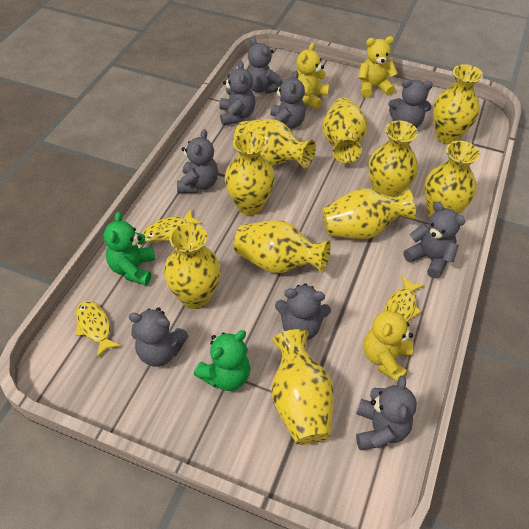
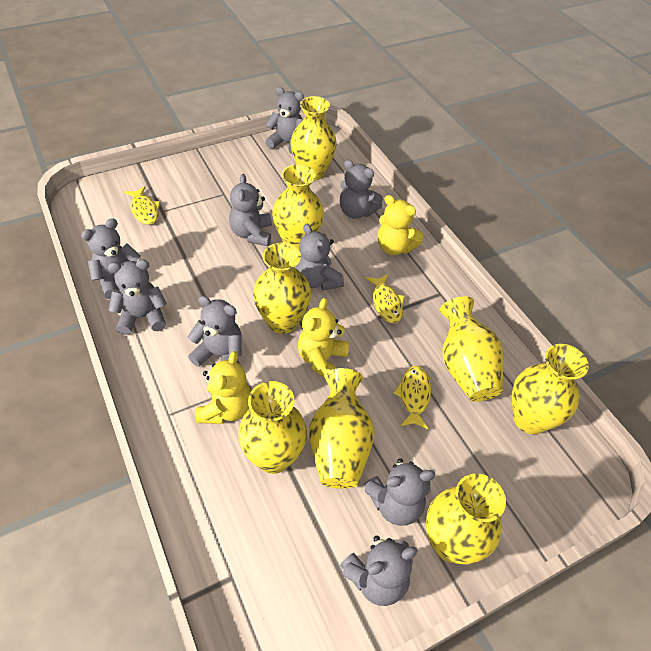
green teddy bear: 2 -> 0
yellow vase: 10 -> 8

